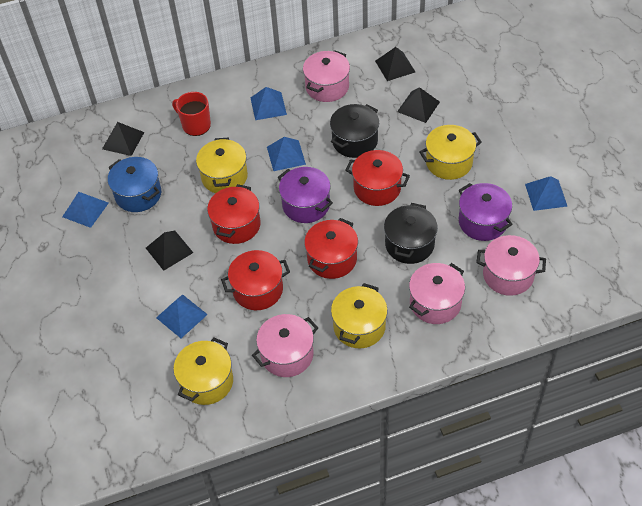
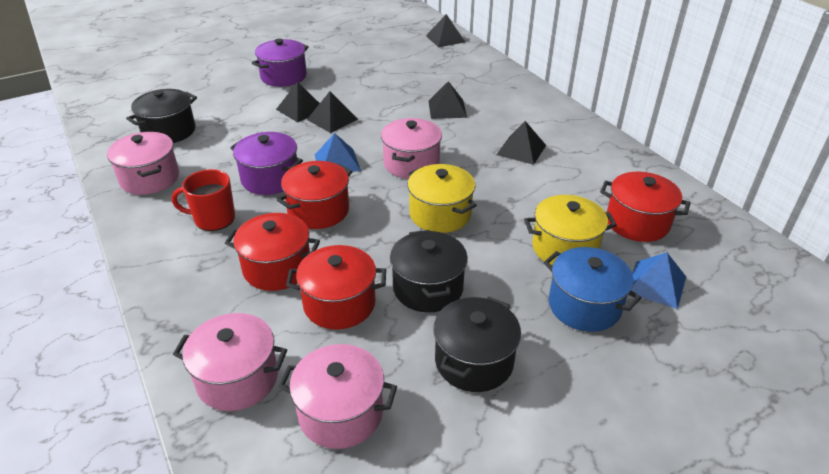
black pot: 2 -> 3
black pyramid: 4 -> 5
blue pyramid: 5 -> 2
yellow pot: 4 -> 2

